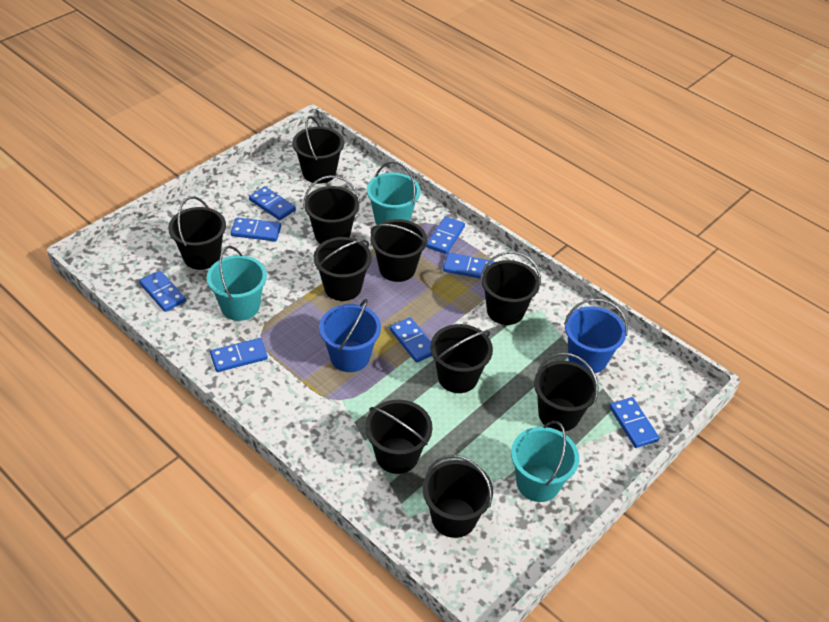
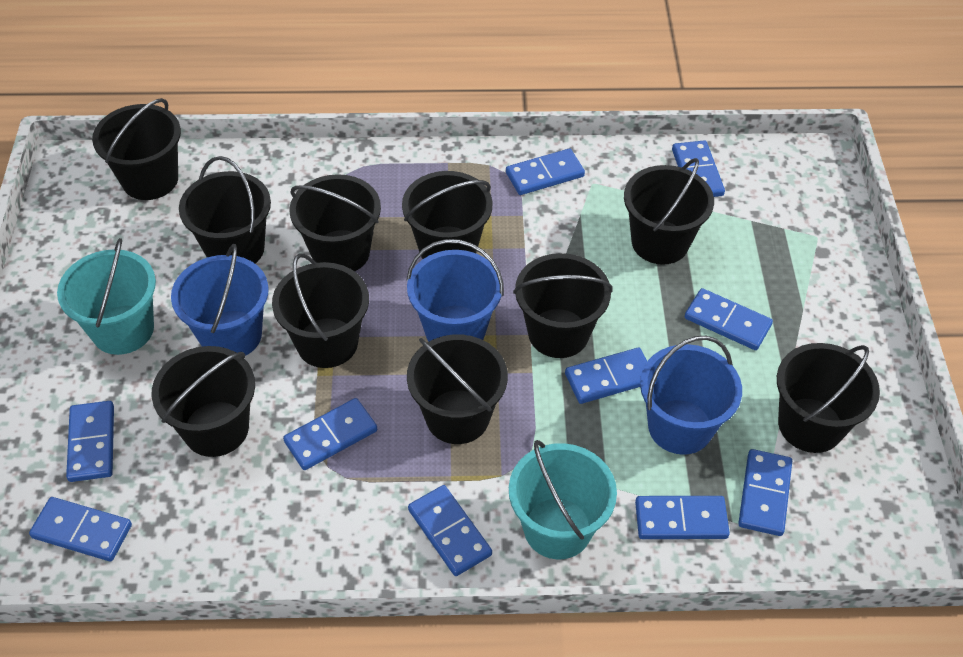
blue bucket: 2 -> 3
blue domino: 8 -> 10
turquoise bucket: 3 -> 2

